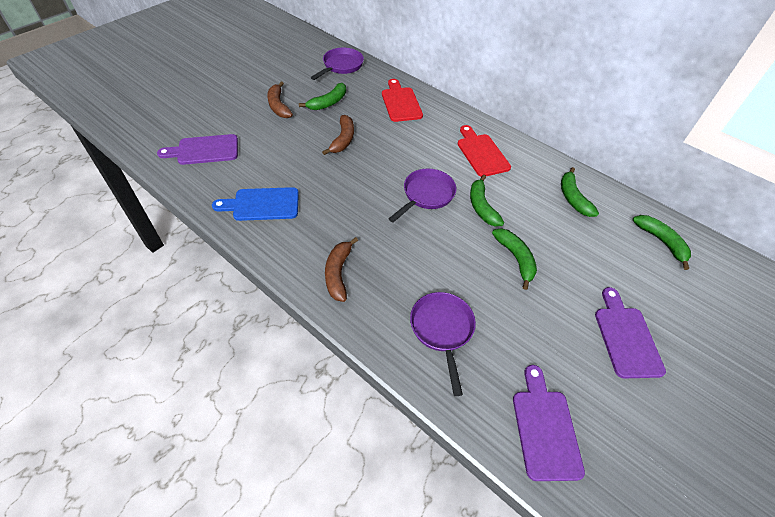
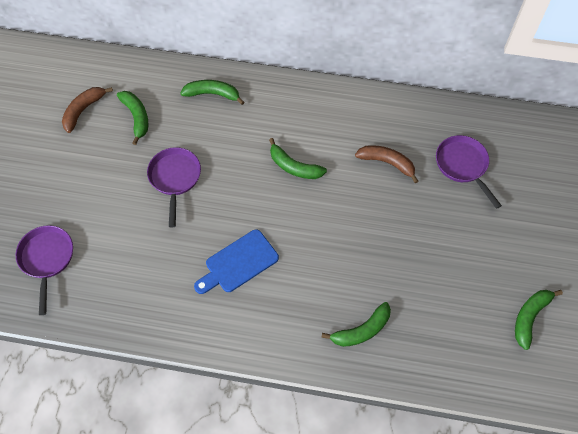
brown banana: 3 -> 2
purple cutting board: 3 -> 0
red cutting board: 2 -> 0

